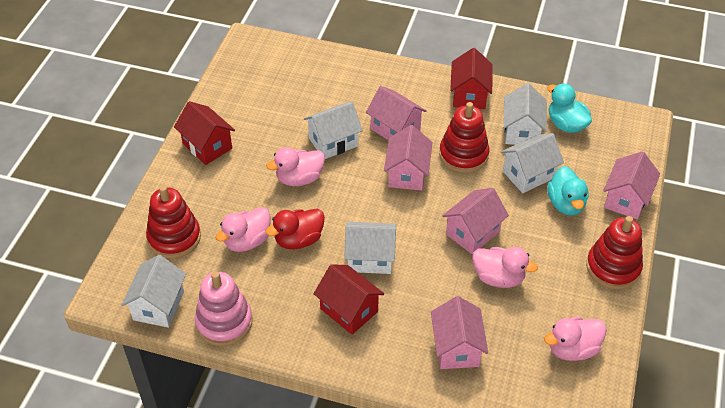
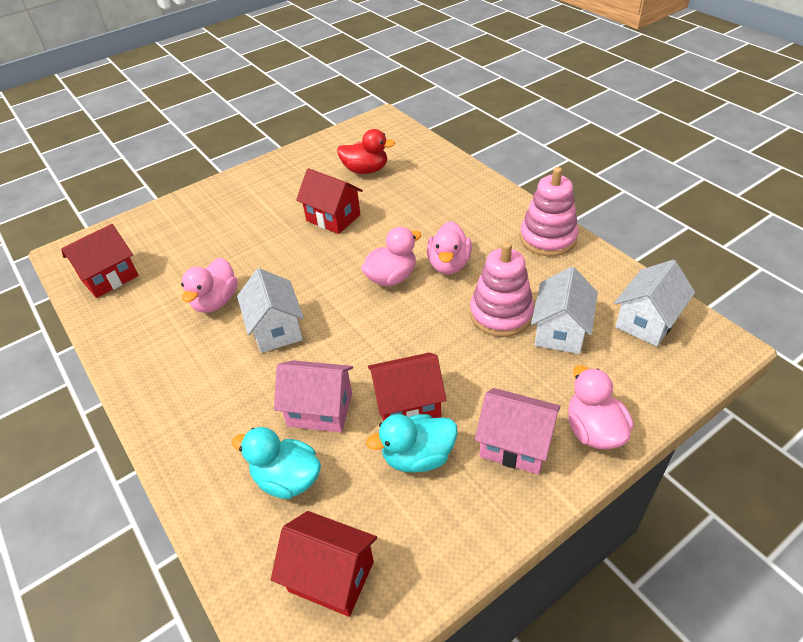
pink house: 5 -> 2
pink stacking toy: 1 -> 2
red house: 3 -> 4
red stacking toy: 3 -> 0
white house: 5 -> 3

